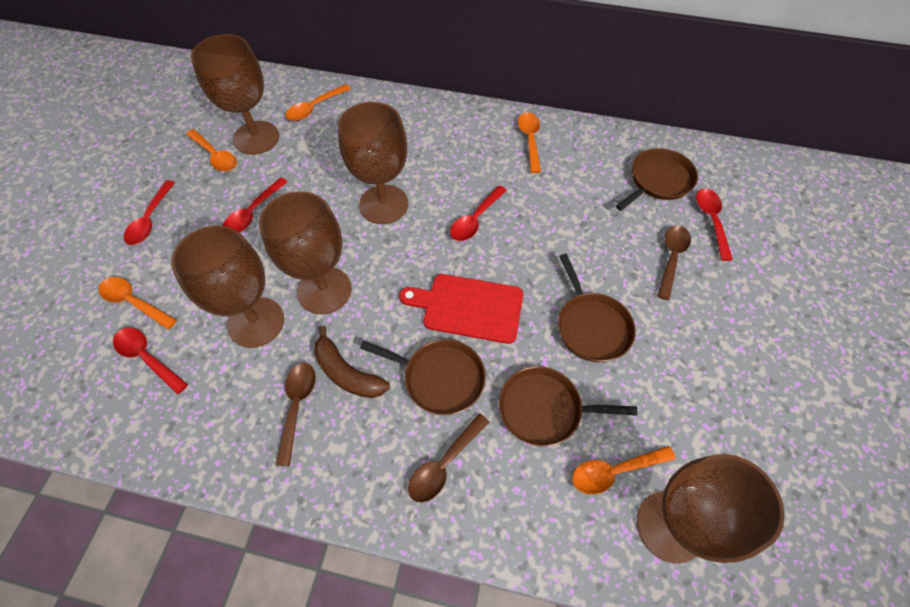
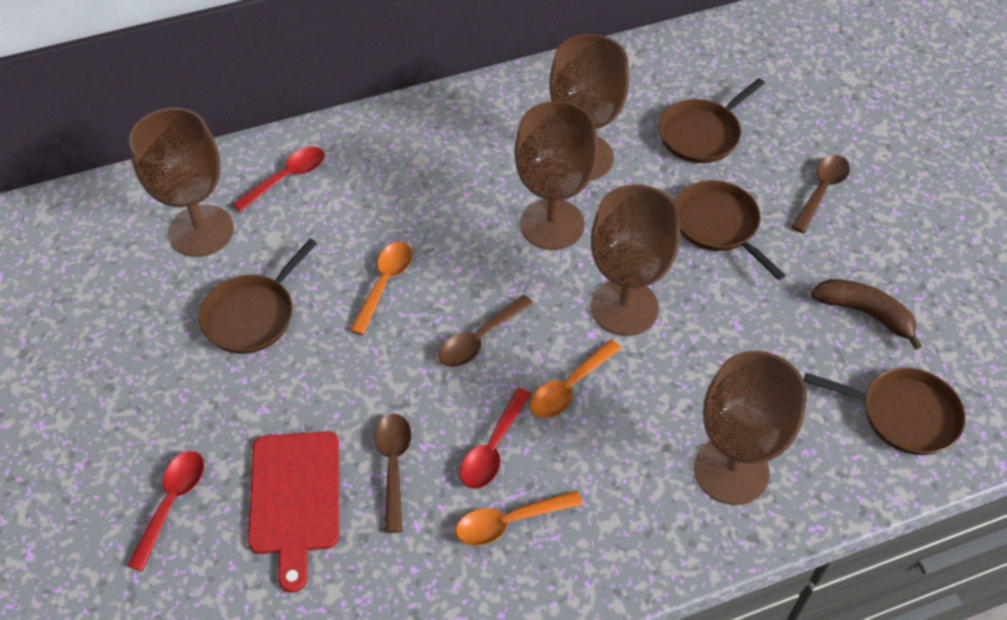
orange spoon: 5 -> 3
red spoon: 5 -> 3

